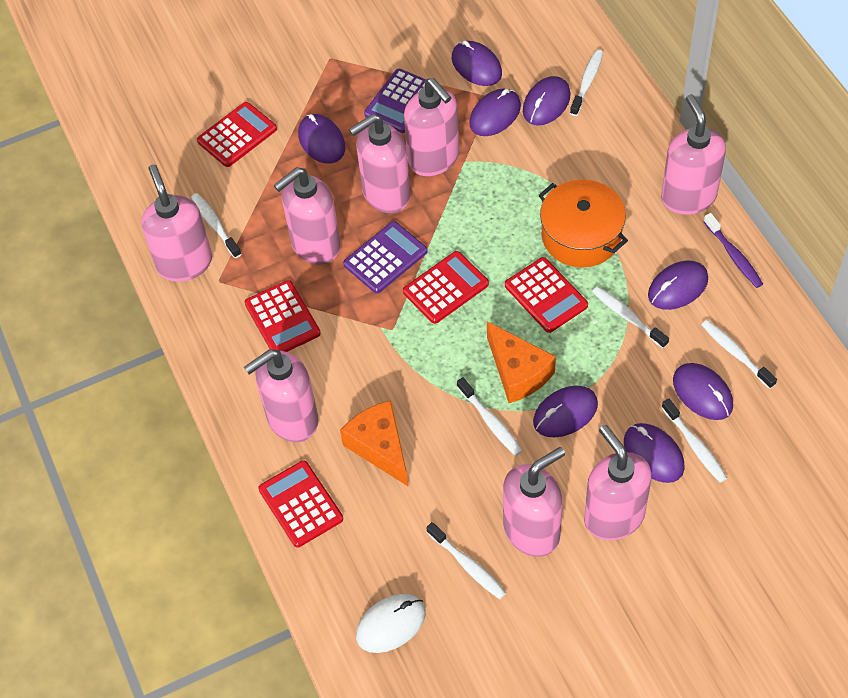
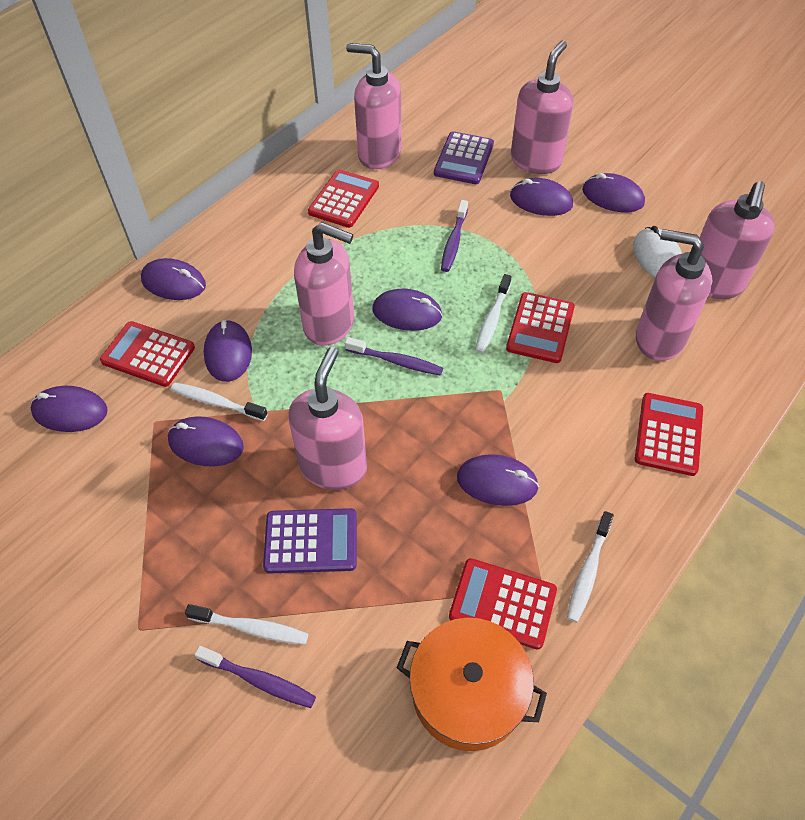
orange cheese: 2 -> 0
pink soap dispenser: 8 -> 6
purple toothbrush: 1 -> 3
white toothbrush: 7 -> 4

